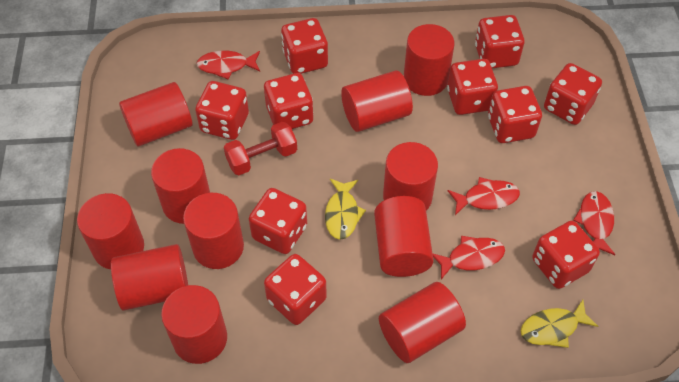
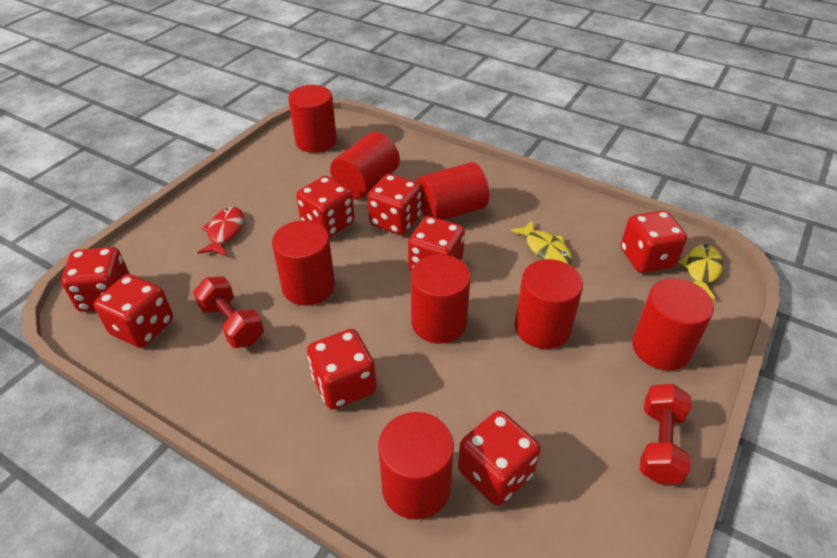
red cylinder: 11 -> 8
red dice: 10 -> 8
red dumbbell: 1 -> 2
red fish: 4 -> 1

